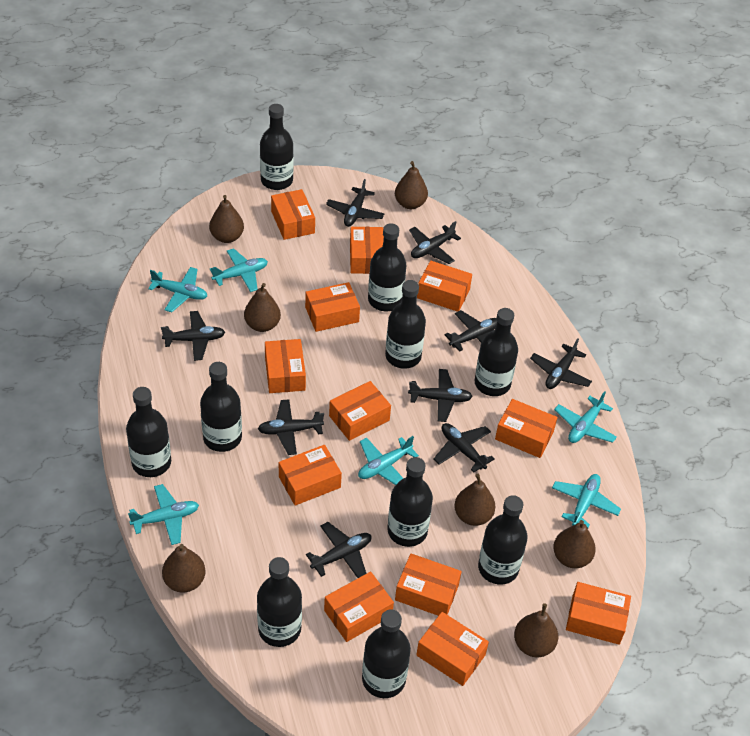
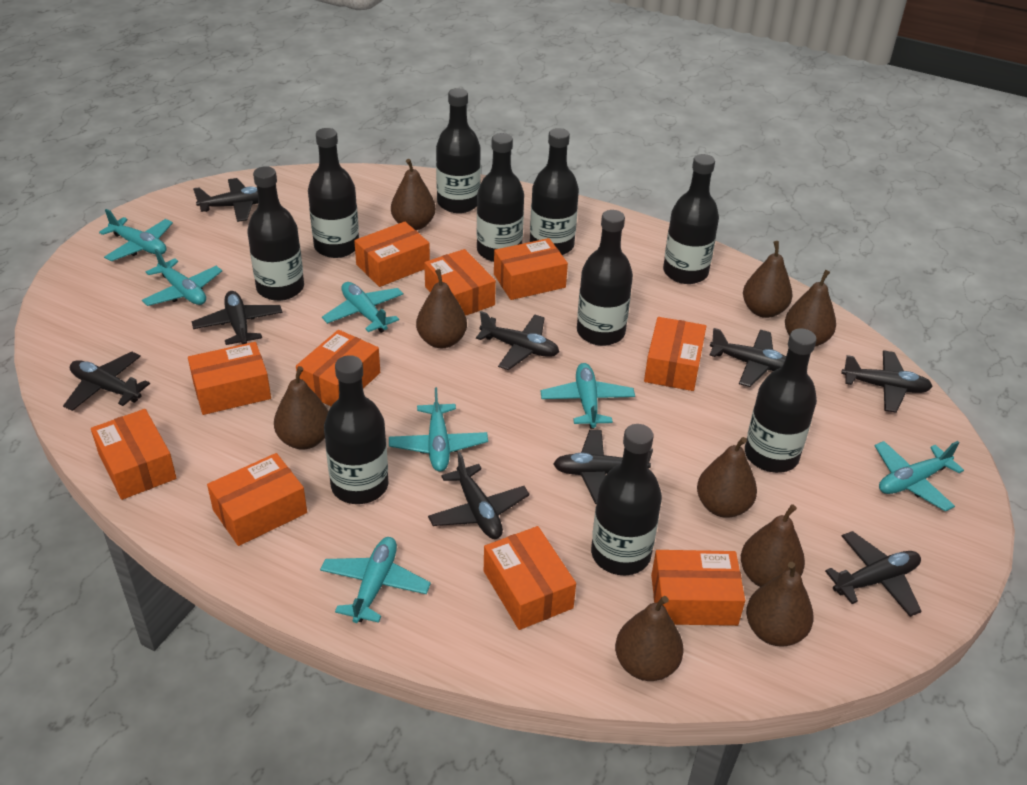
brown pear: 7 -> 9
orange box: 12 -> 10
turquoise plane: 6 -> 7

